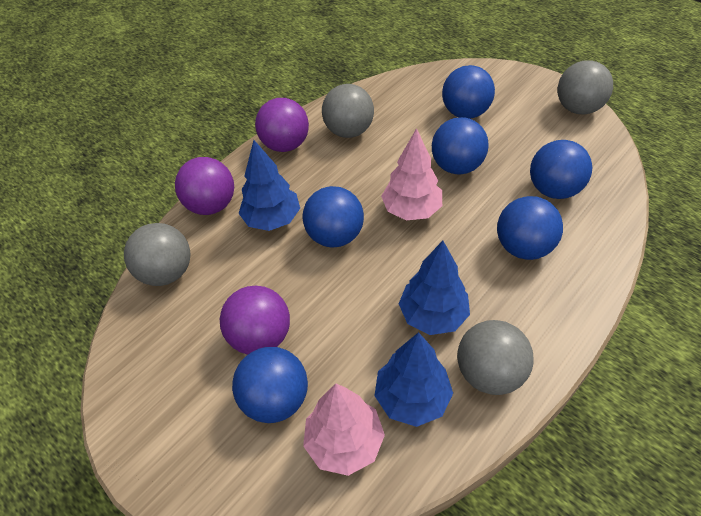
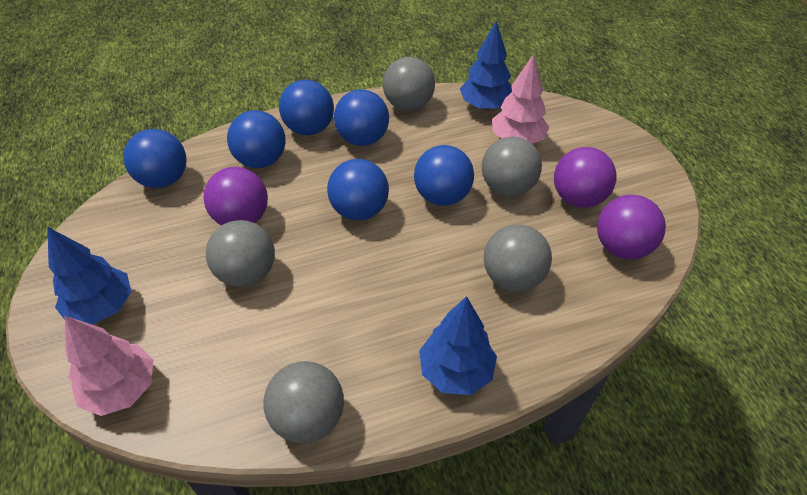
grey ball: 4 -> 5

